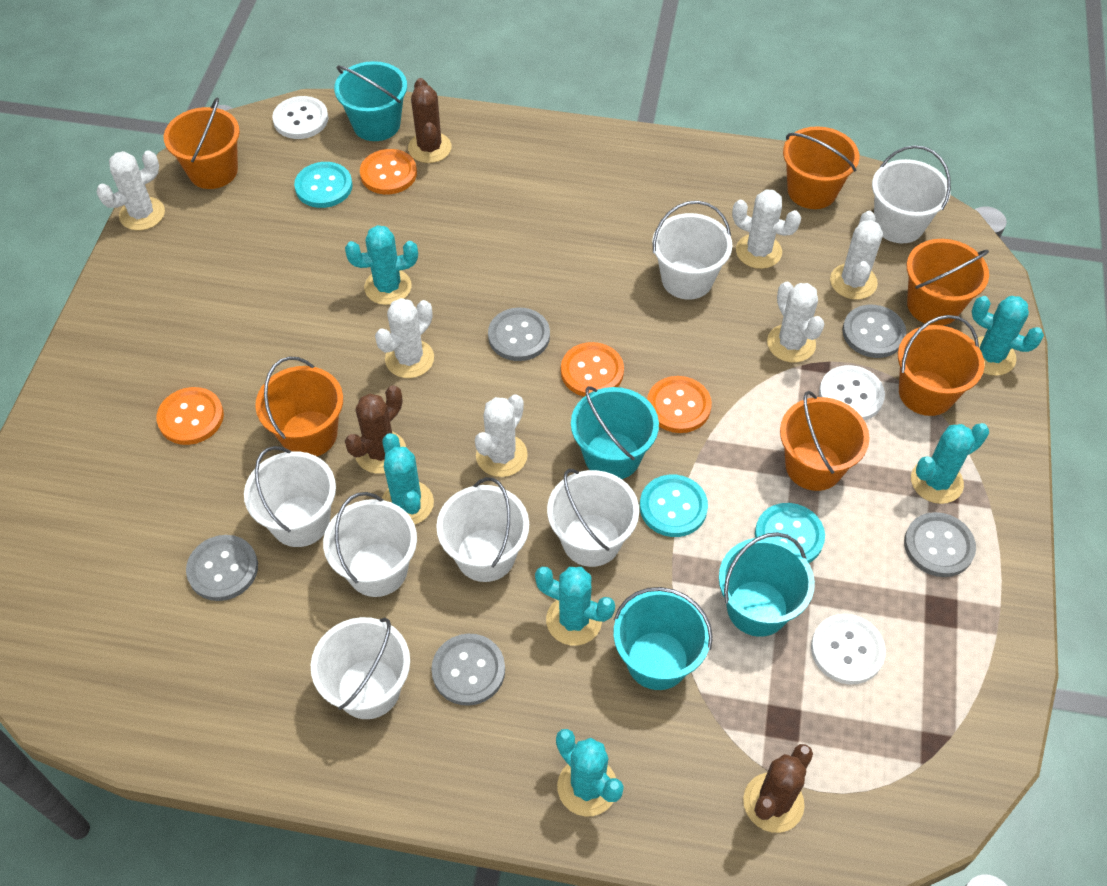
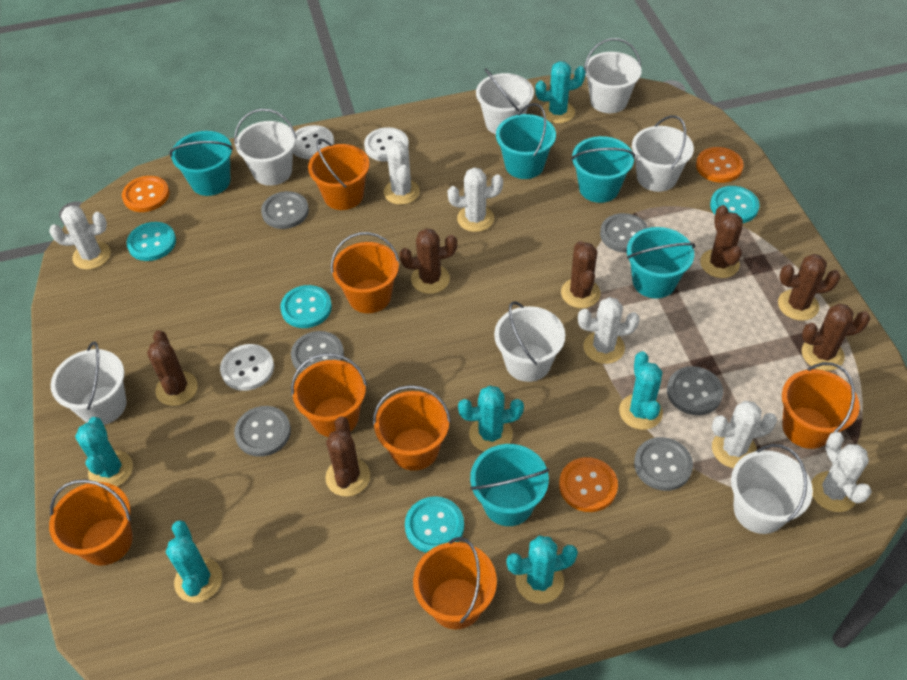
brown cactus: 3 -> 7
grey button: 5 -> 6
orange bucket: 6 -> 7
orange button: 4 -> 3
turquoise bucket: 4 -> 5
turquoise button: 3 -> 4

